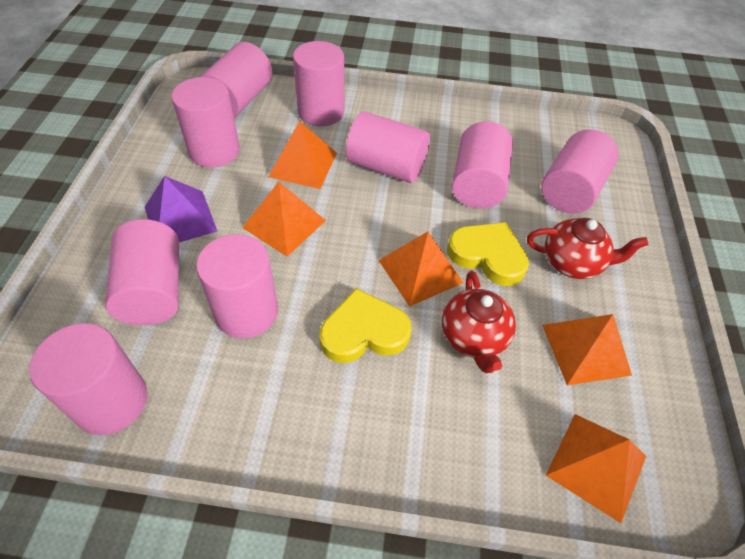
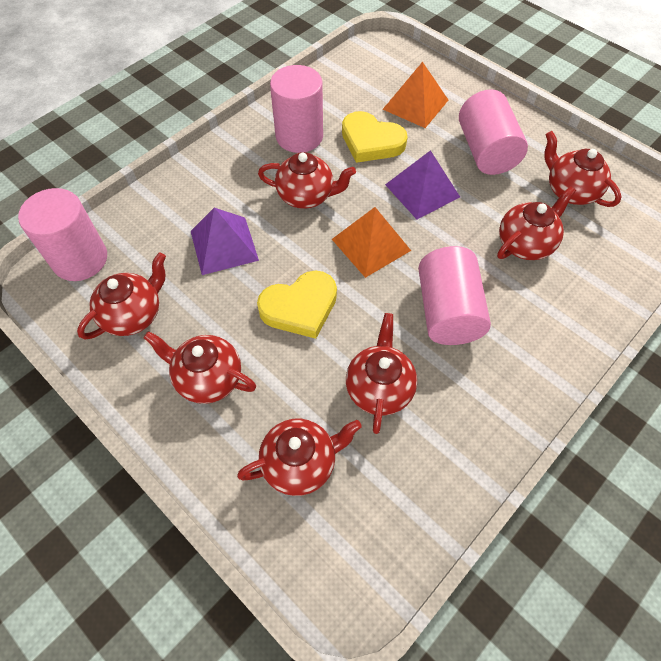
orange pyramid: 5 -> 2
pink cylinder: 9 -> 4
purple pyramid: 1 -> 2
red teapot: 2 -> 7

